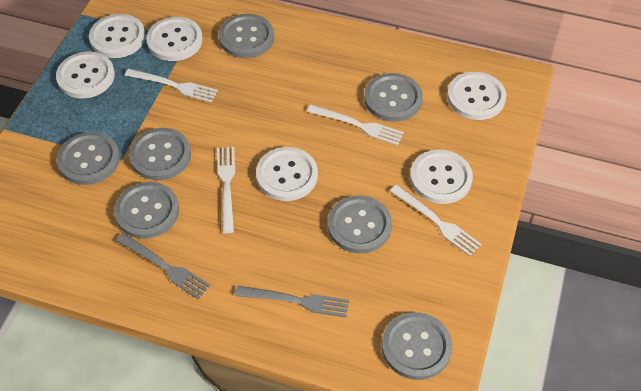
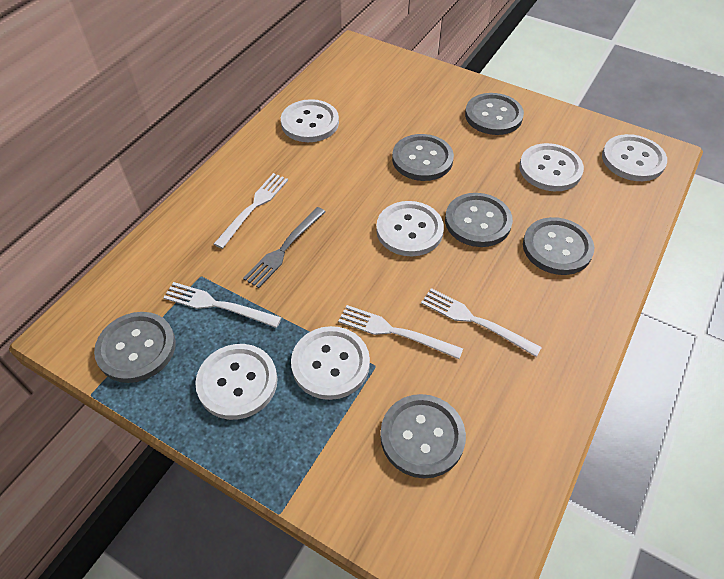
grey button: 7 -> 6
grey fork: 2 -> 1

